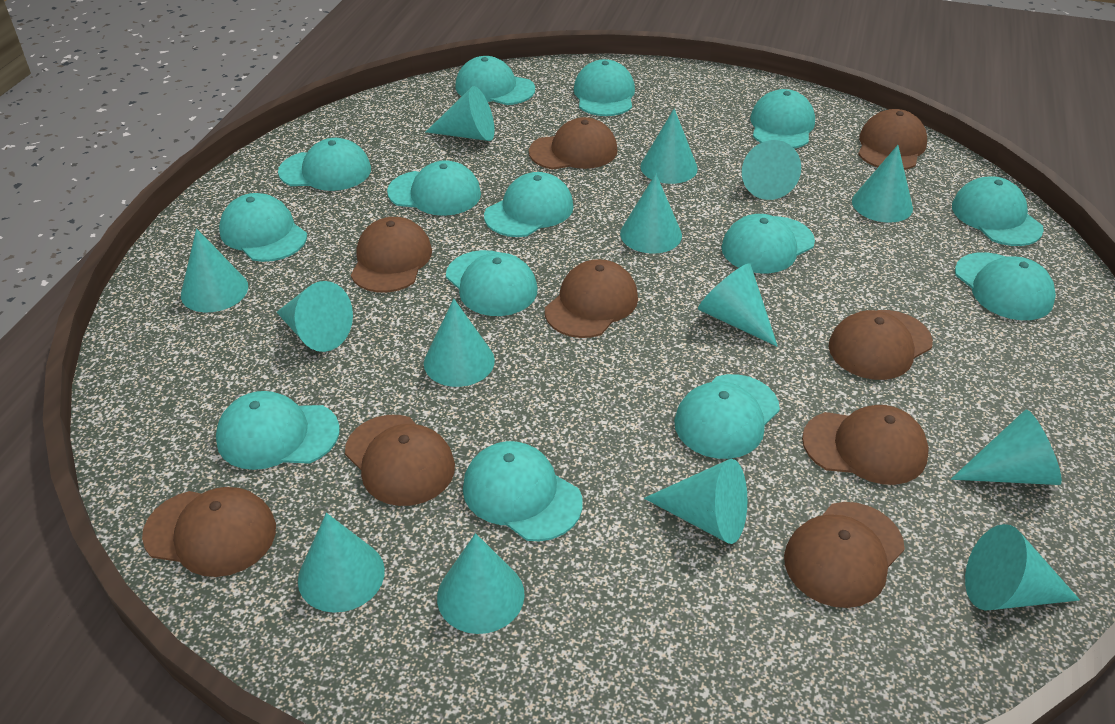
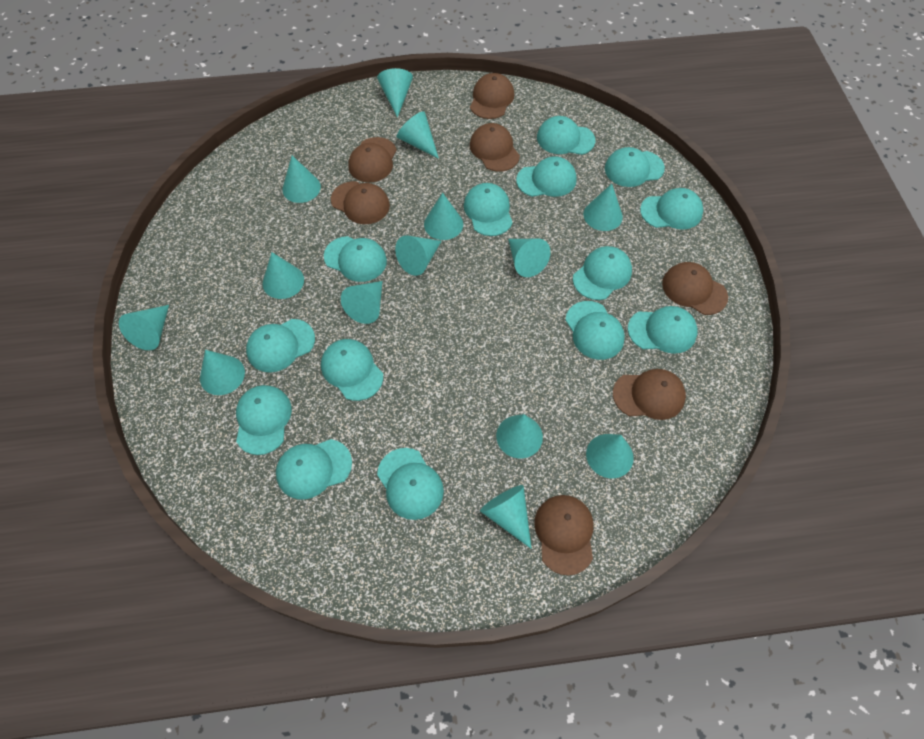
brown cap: 9 -> 7

